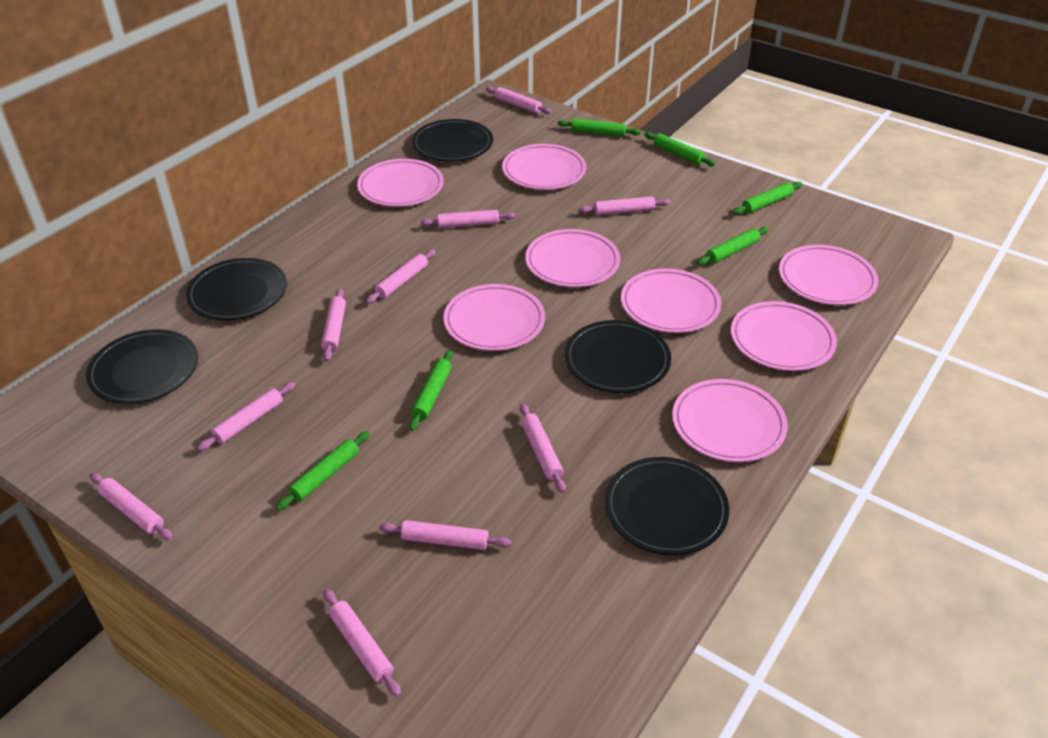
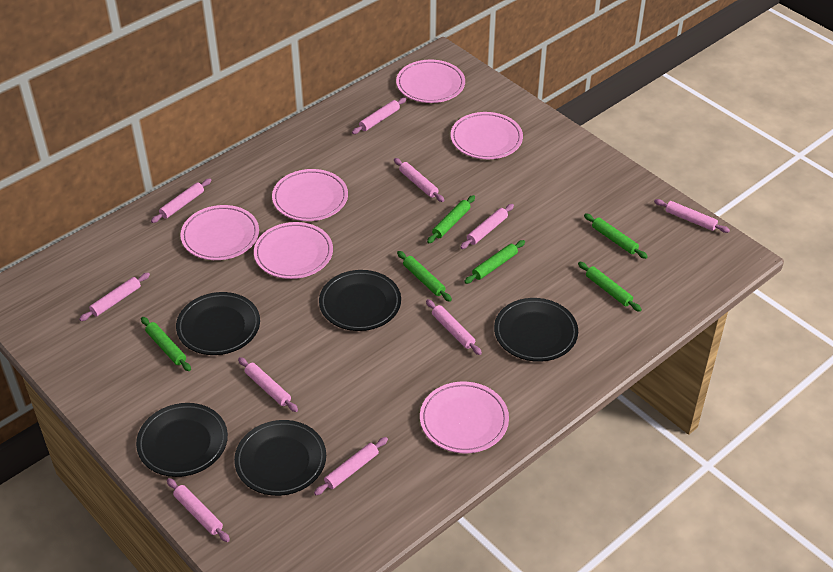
pink plate: 8 -> 6

